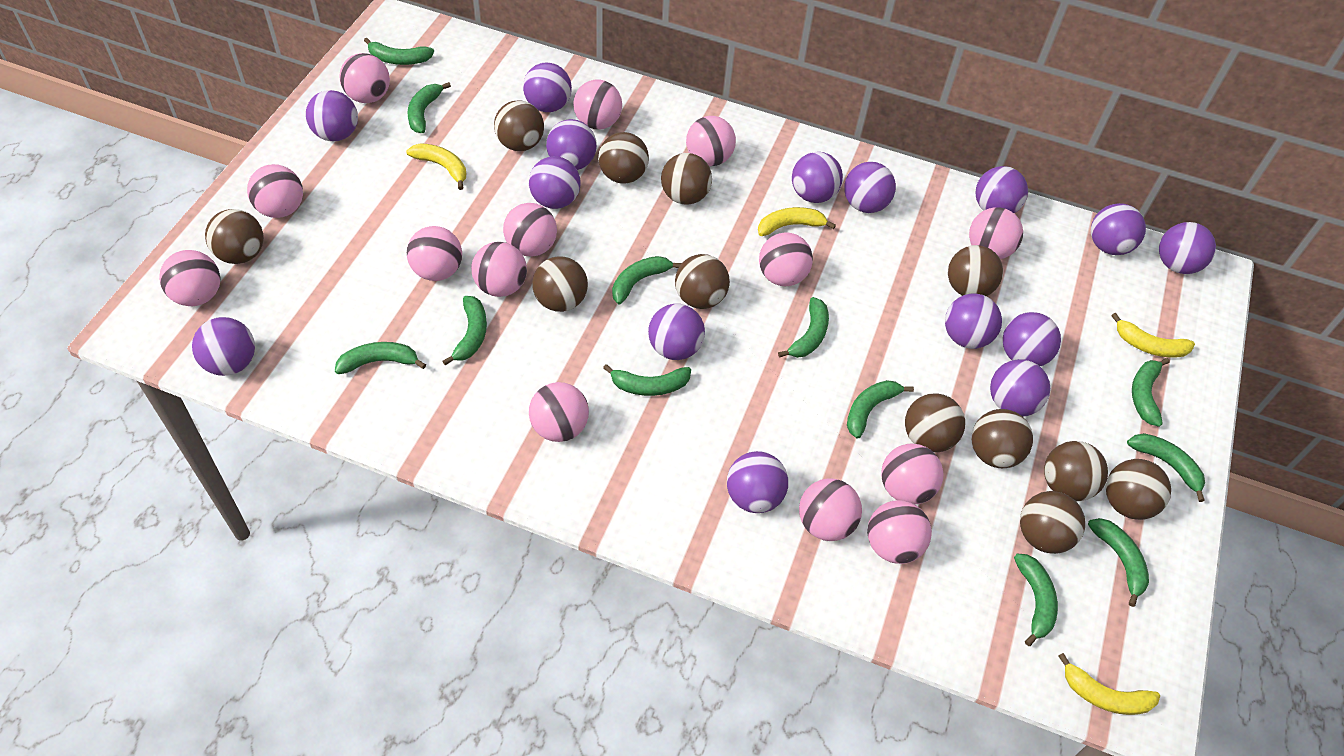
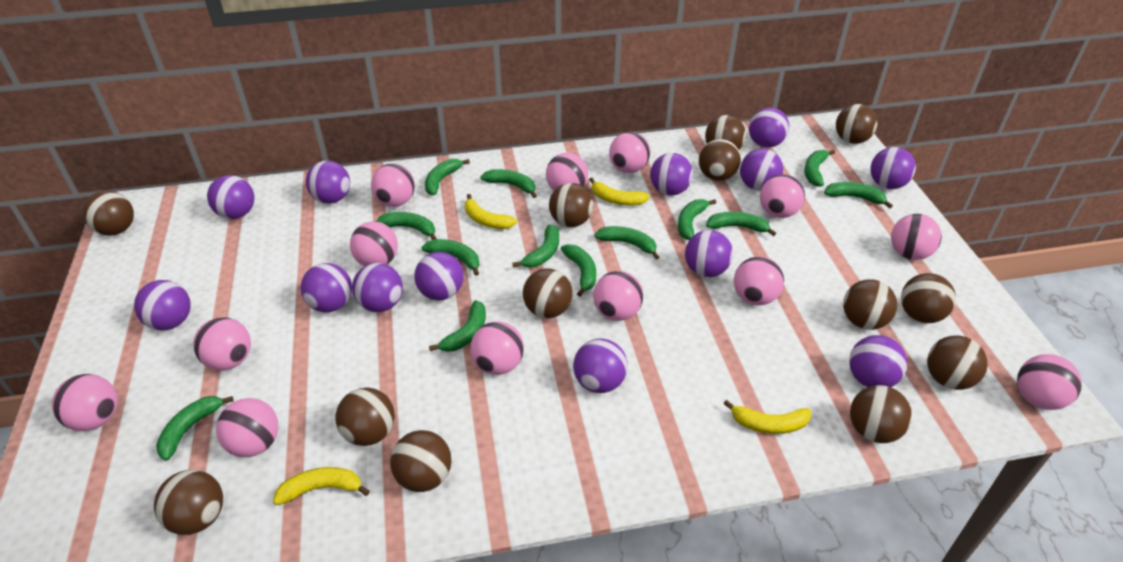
brown ball: 12 -> 13
green banana: 12 -> 13
pink ball: 14 -> 13
purple ball: 15 -> 13

